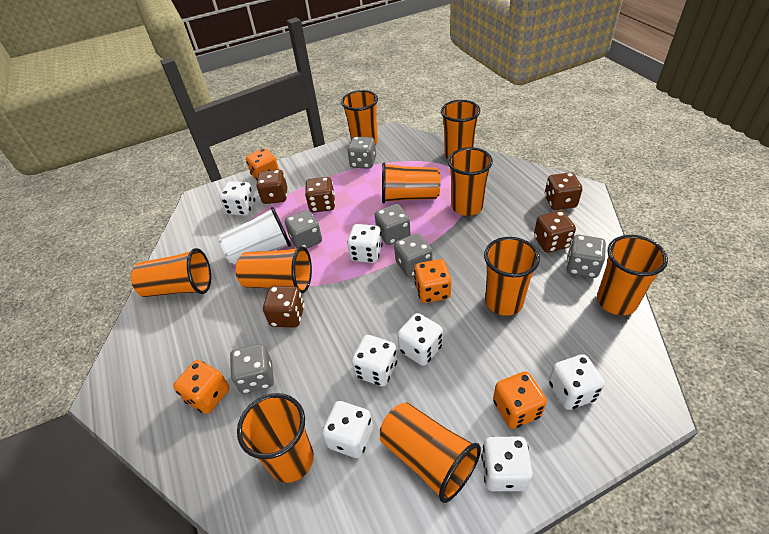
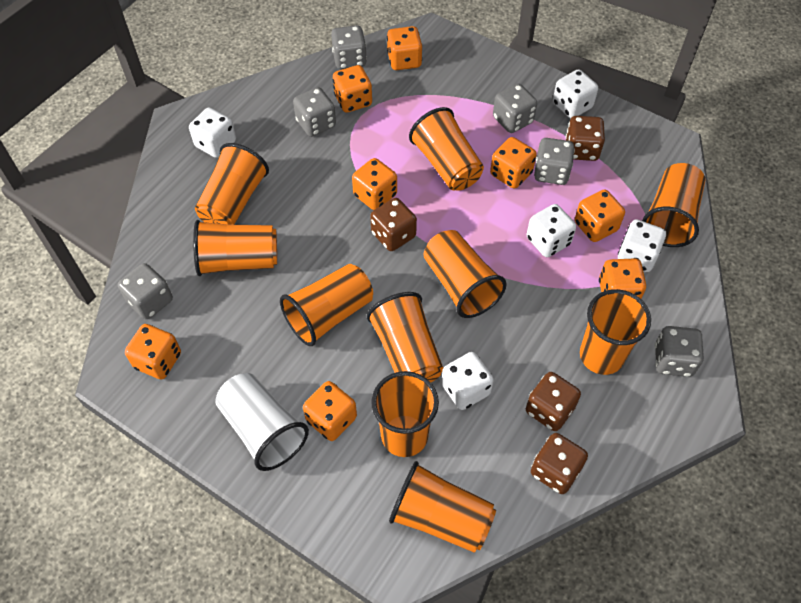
brown dice: 5 -> 4
orange dice: 4 -> 8
white dice: 7 -> 5

